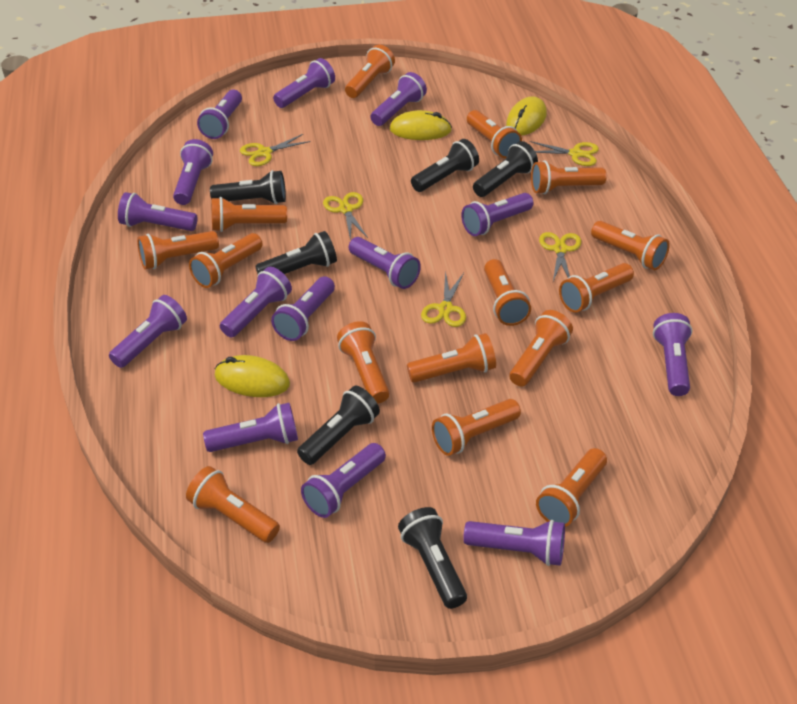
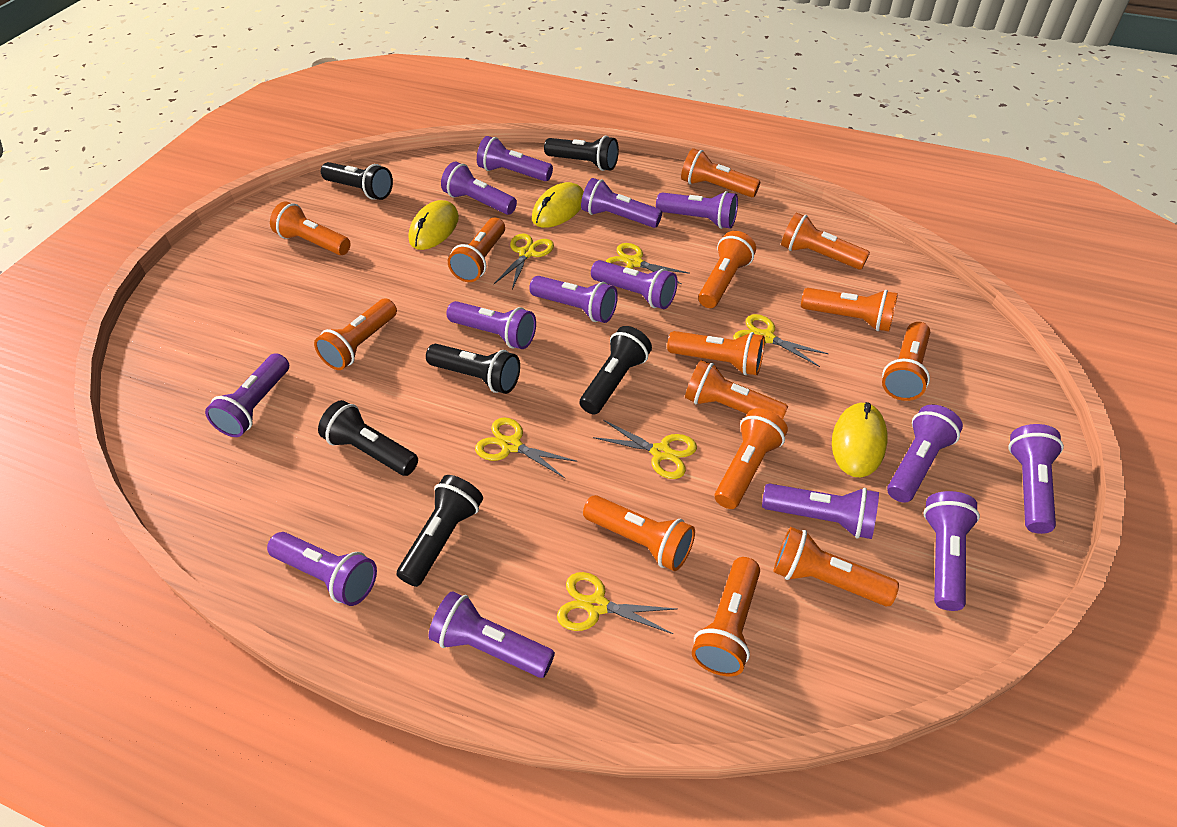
orange flashlight: 15 -> 14
yellow scissors: 5 -> 6

